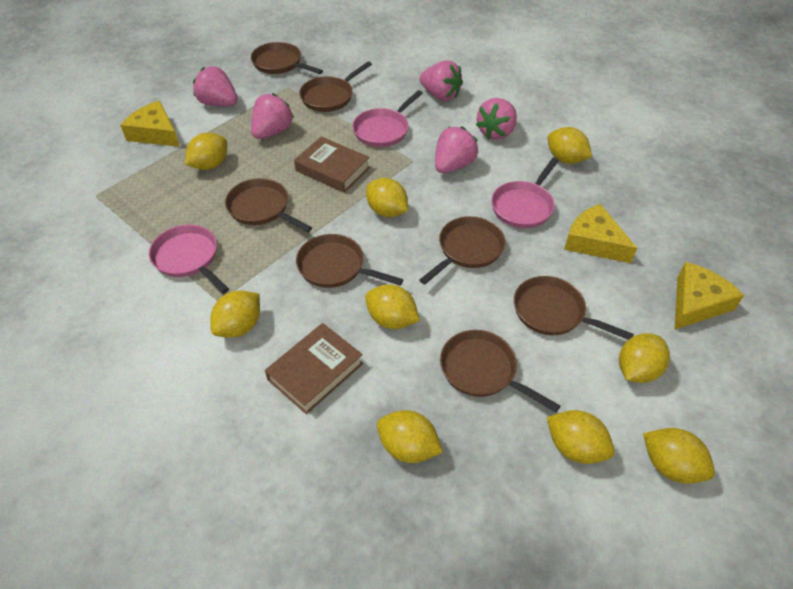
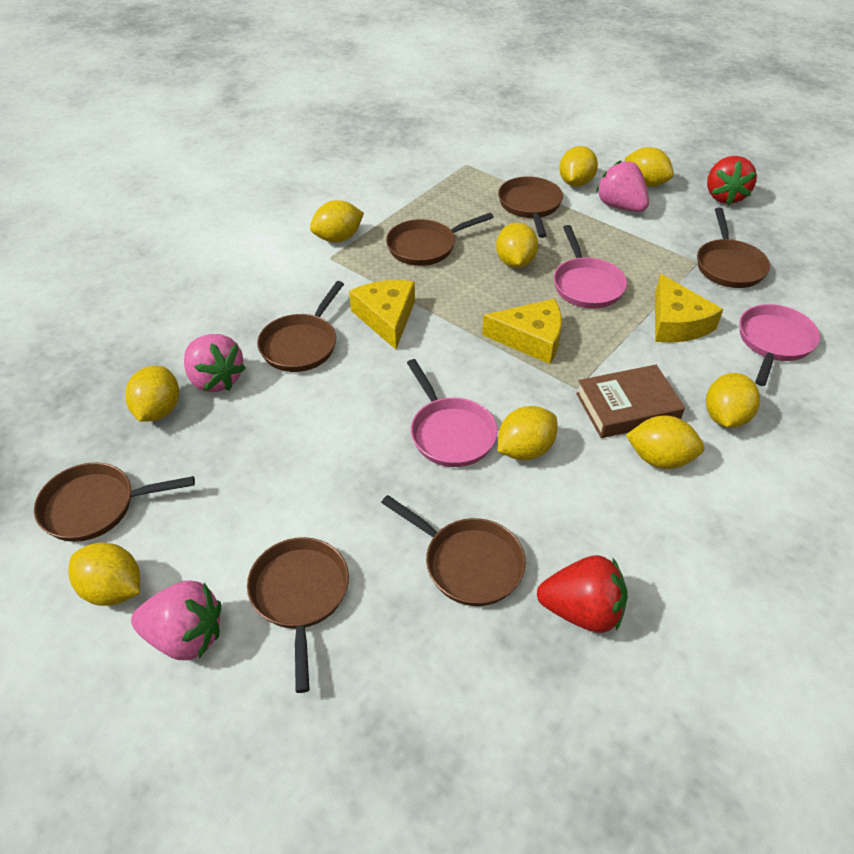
brown book: 2 -> 1
pink strawberry: 5 -> 3
red strawberry: 0 -> 2

